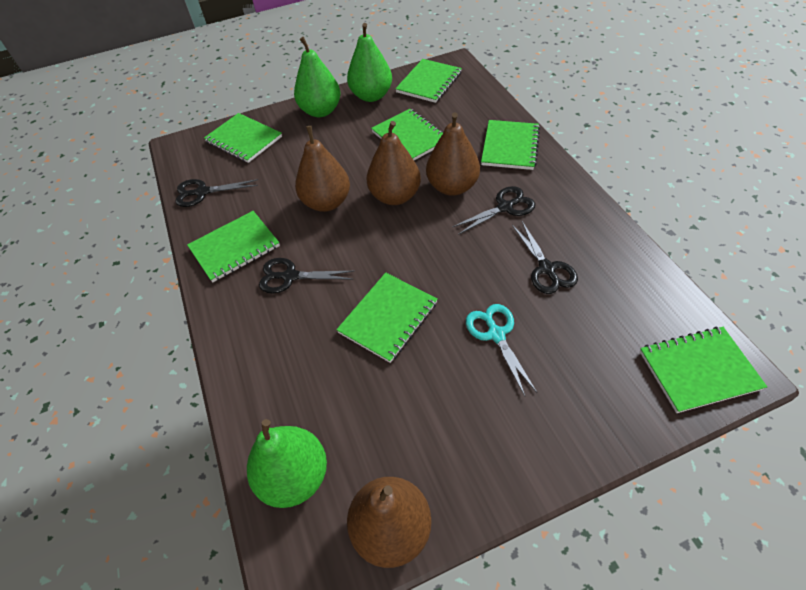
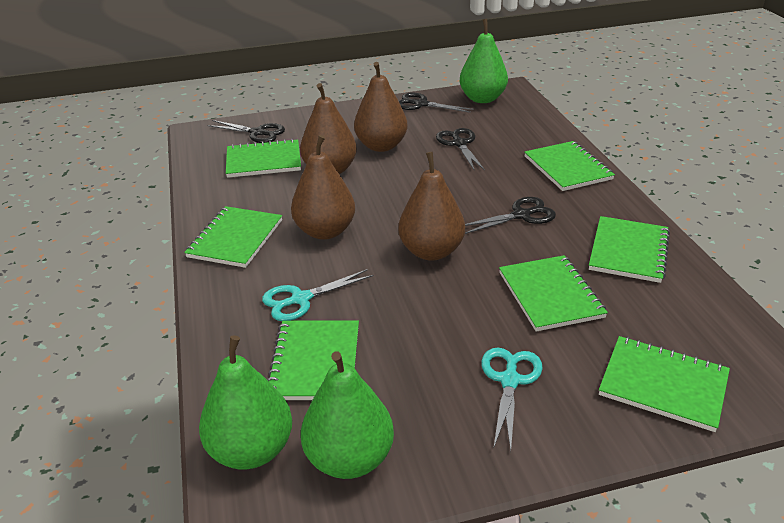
turquoise scissors: 1 -> 2

